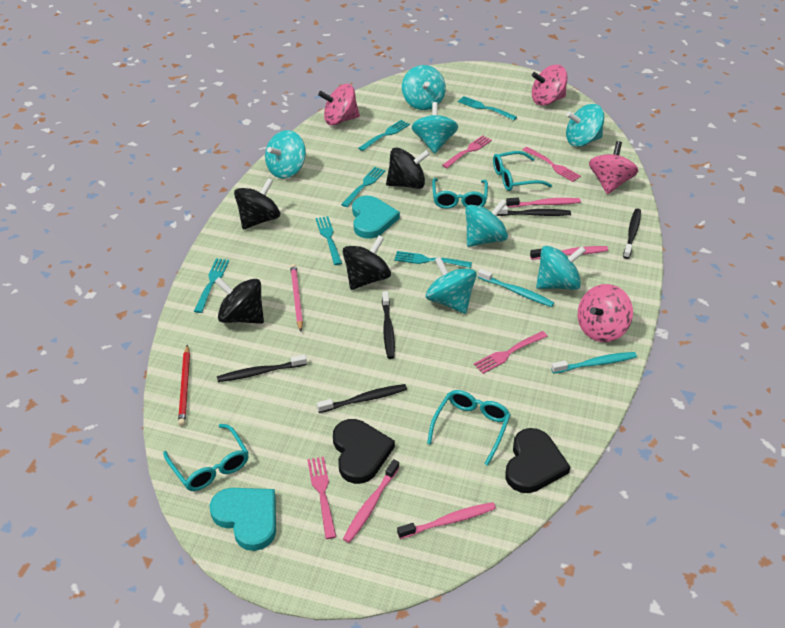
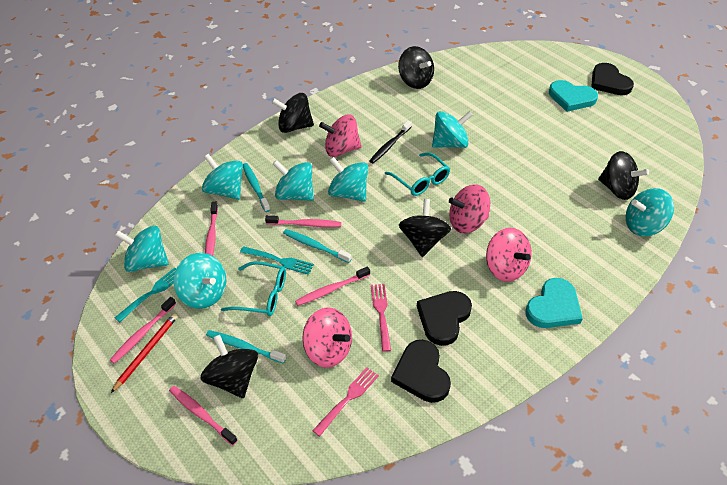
black heart: 2 -> 3
black spinning top: 4 -> 5
black toothbrush: 5 -> 1
pink fork: 4 -> 2
pink pencil: 1 -> 0
pink toothbrush: 4 -> 5
turquoise fork: 6 -> 2
turquoise glasses: 4 -> 2
turquoise toothbrush: 2 -> 3

